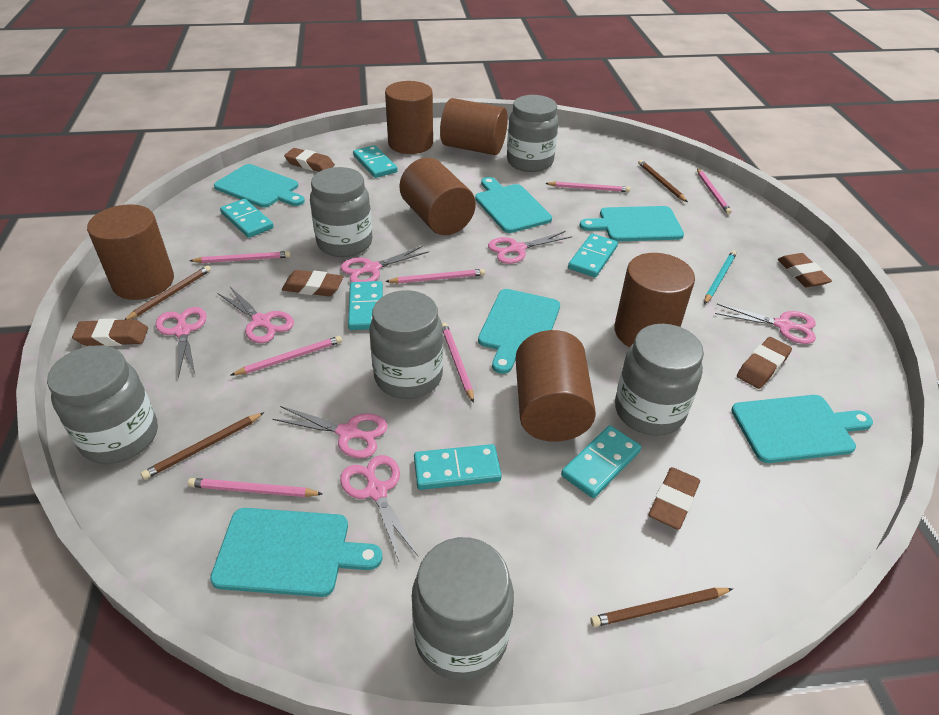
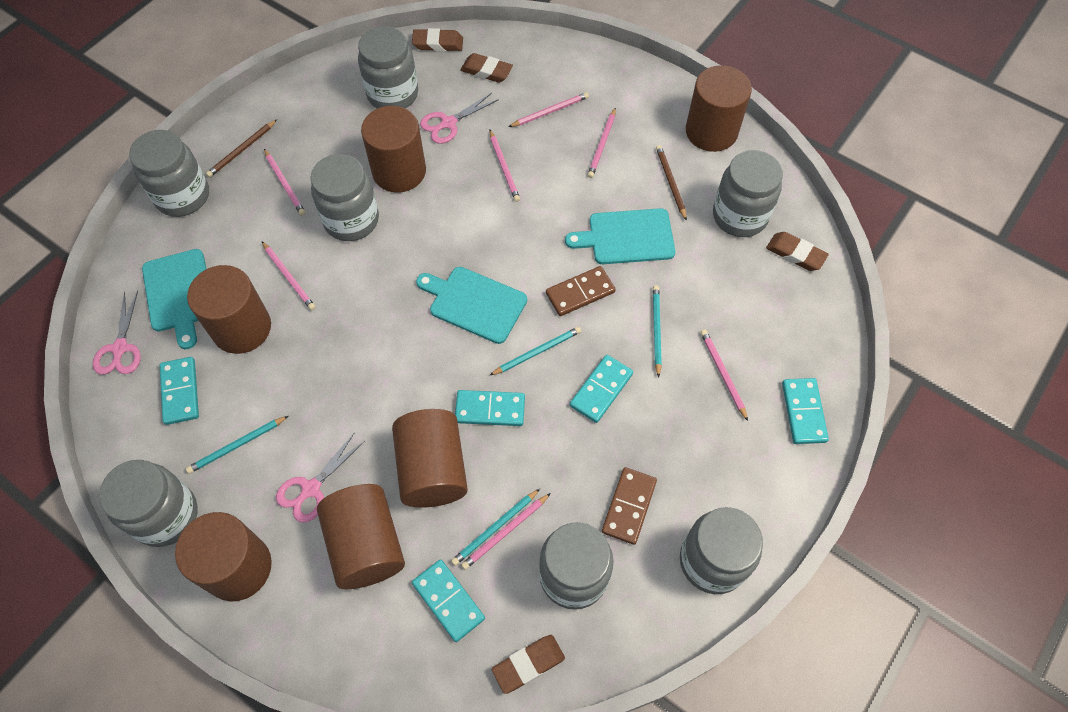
brown domino: 0 -> 2
brown eraser: 6 -> 4
brown pencil: 4 -> 2
grey jar: 6 -> 7
pink scissors: 7 -> 3
turquoise cutting board: 6 -> 3
turquoise domino: 6 -> 5
turquoise pencil: 1 -> 4

